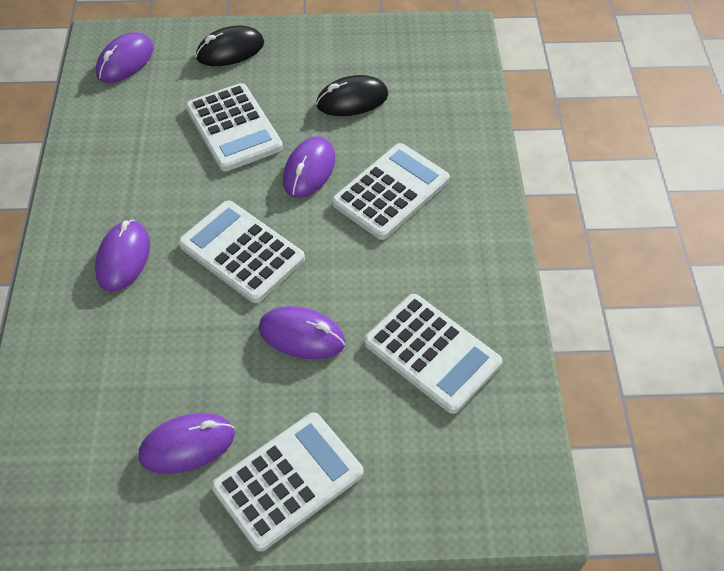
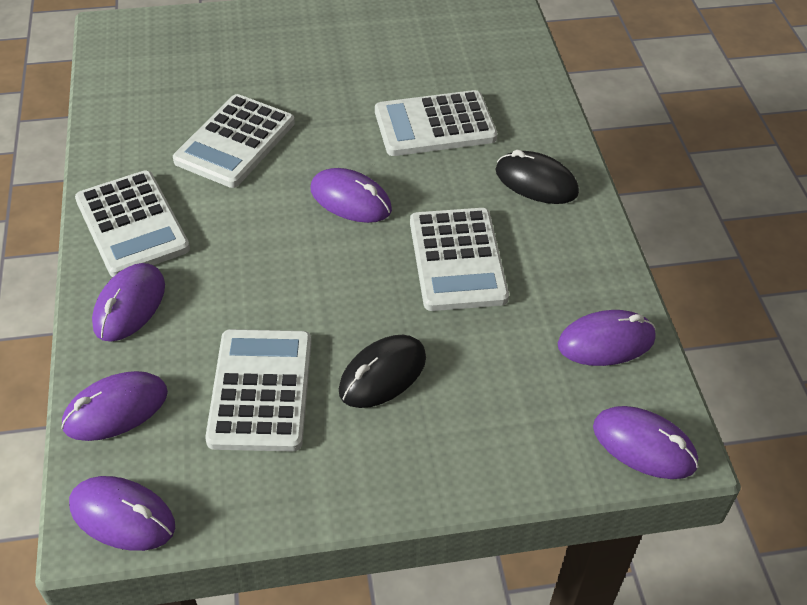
purple mouse: 5 -> 6

